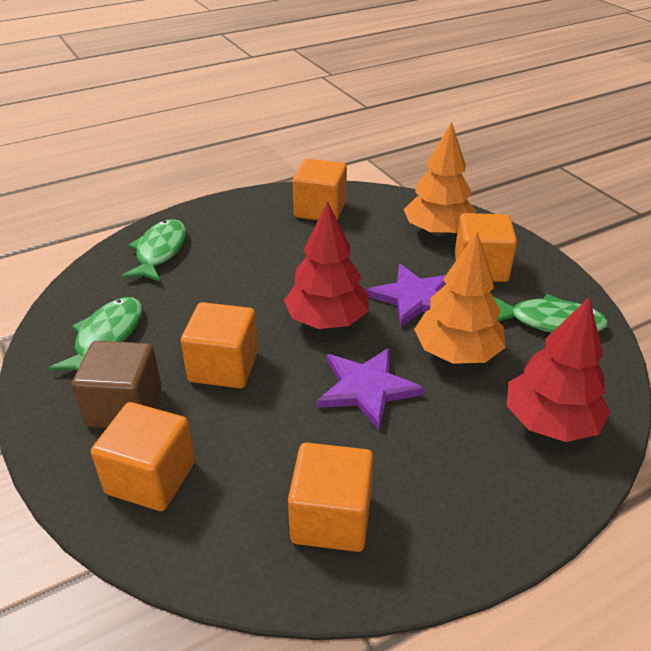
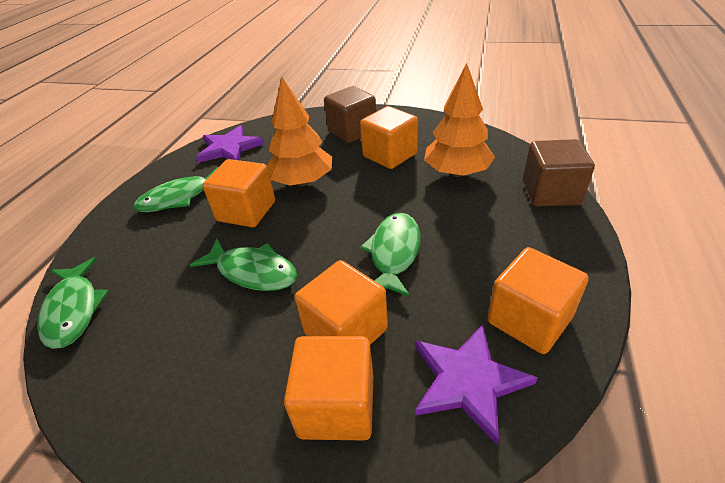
brown cube: 1 -> 2
green fish: 3 -> 4
red tree: 2 -> 0

